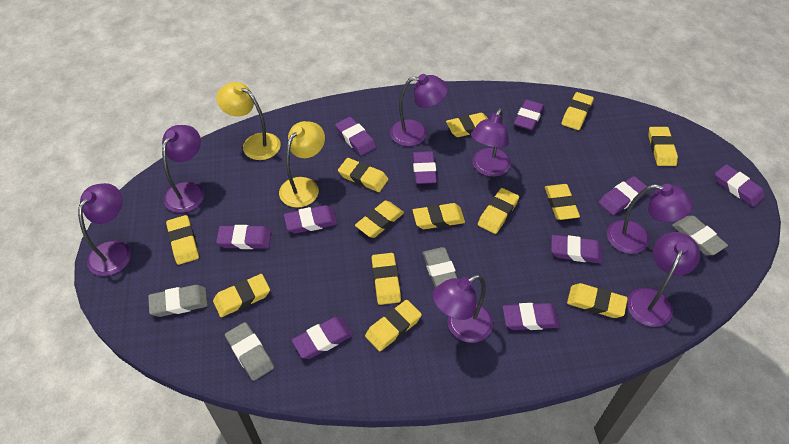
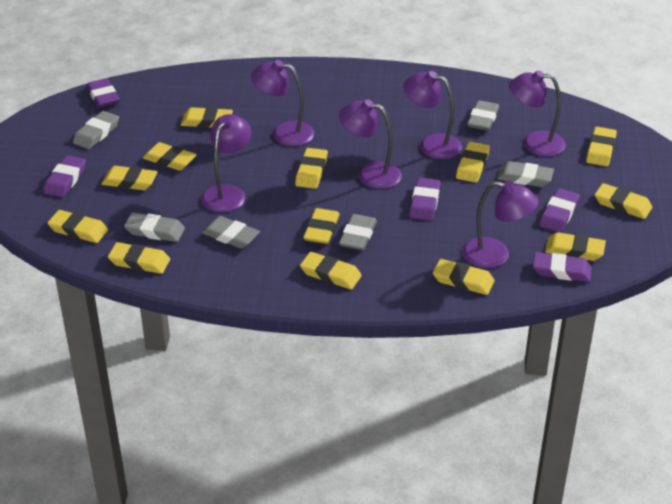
grey eraser: 4 -> 6
purple eraser: 10 -> 5
purple lamp: 7 -> 6
yellow lamp: 2 -> 0

